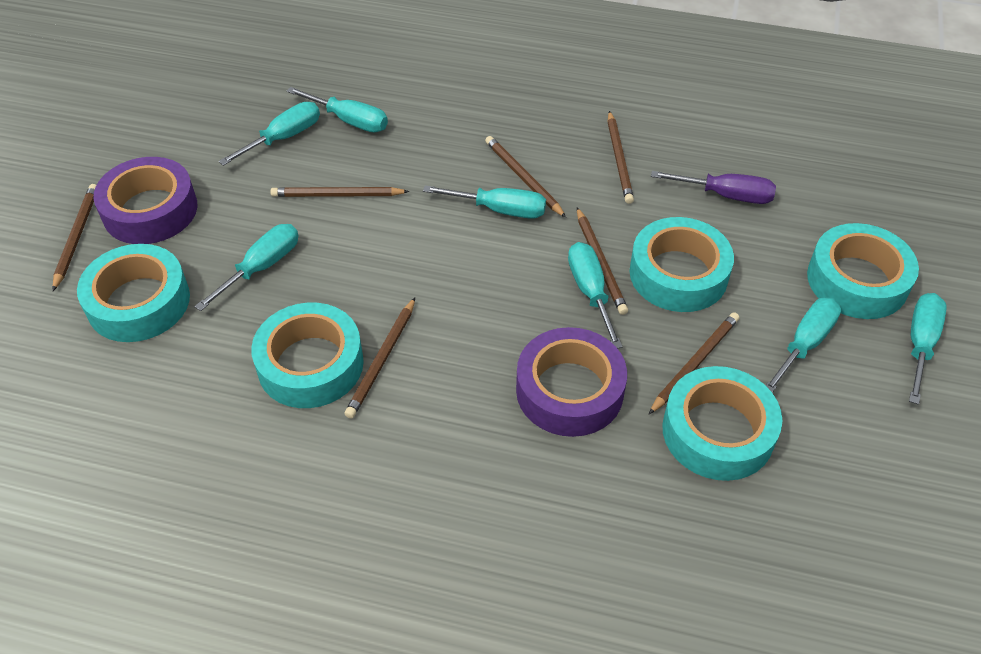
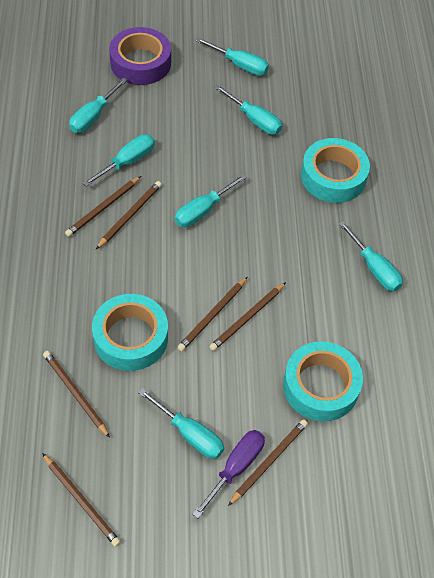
purple tape: 2 -> 1
turquoise tape: 5 -> 3

